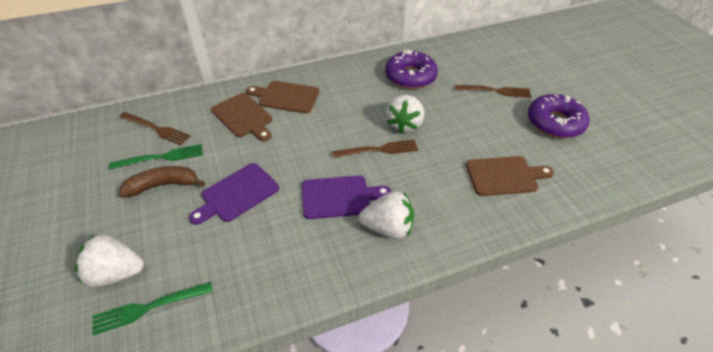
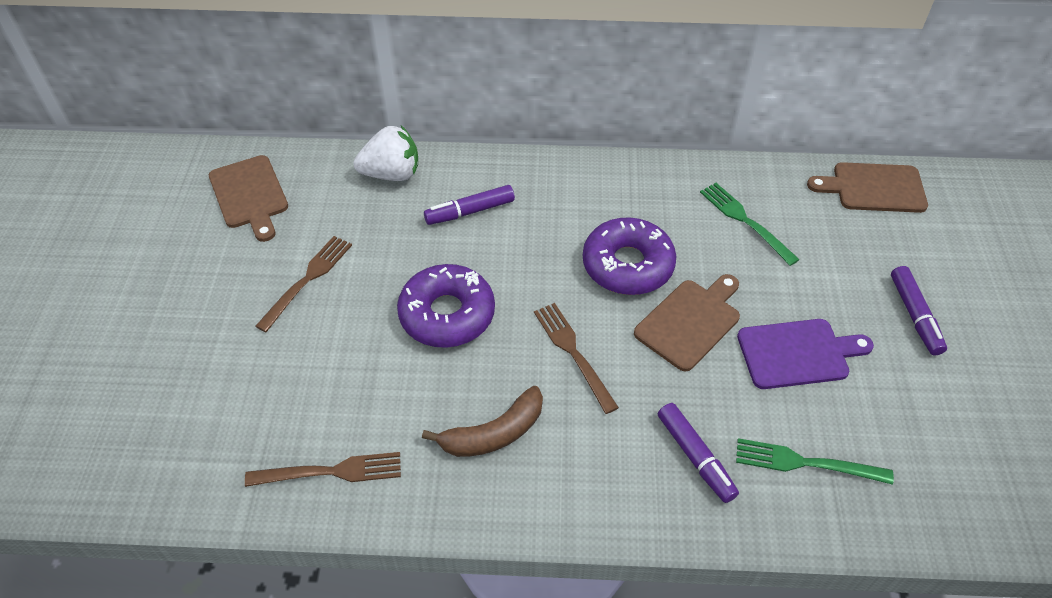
purple cutting board: 2 -> 1
purple marker: 0 -> 3
white strawberry: 3 -> 1

